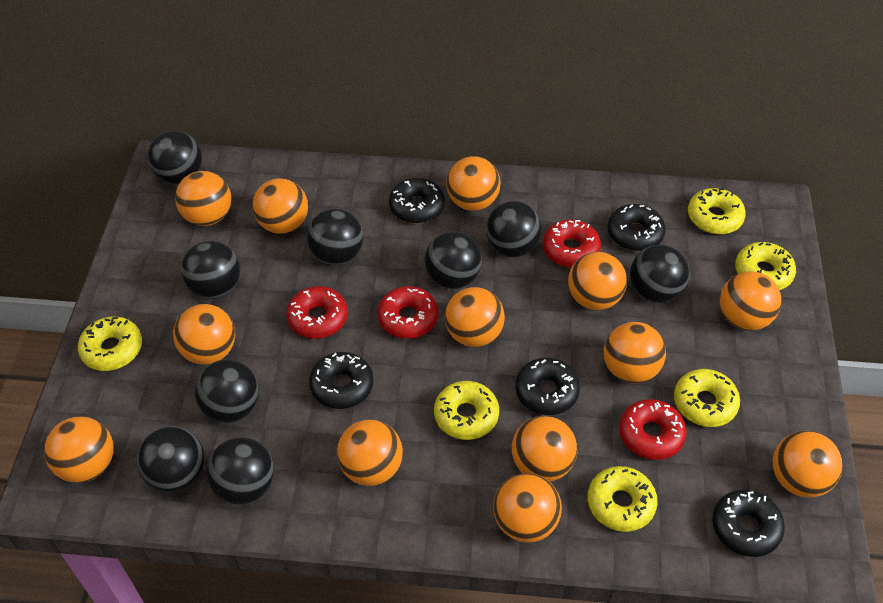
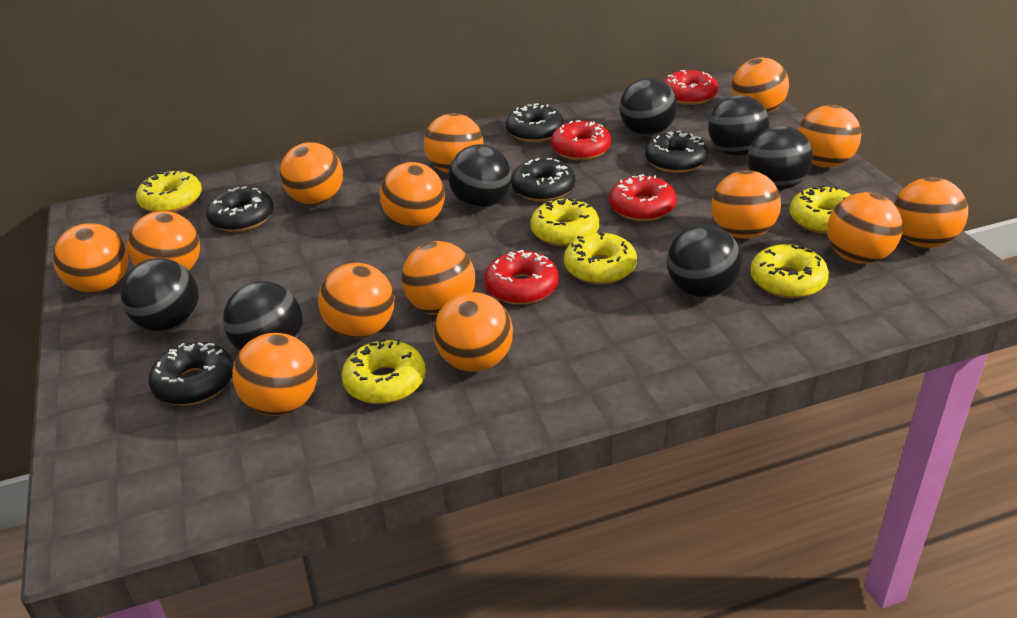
black ball: 9 -> 7
orange ball: 13 -> 14

